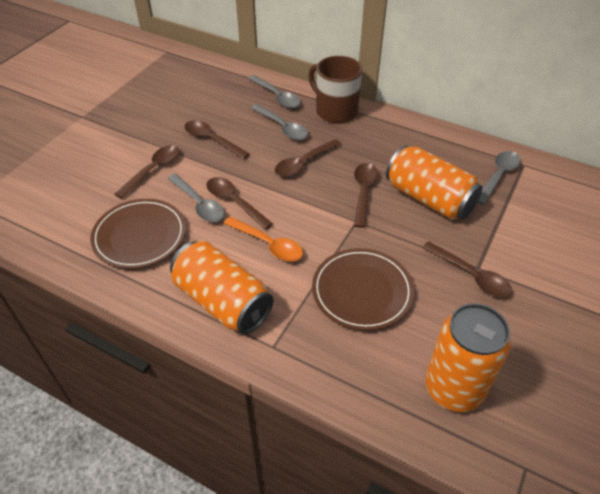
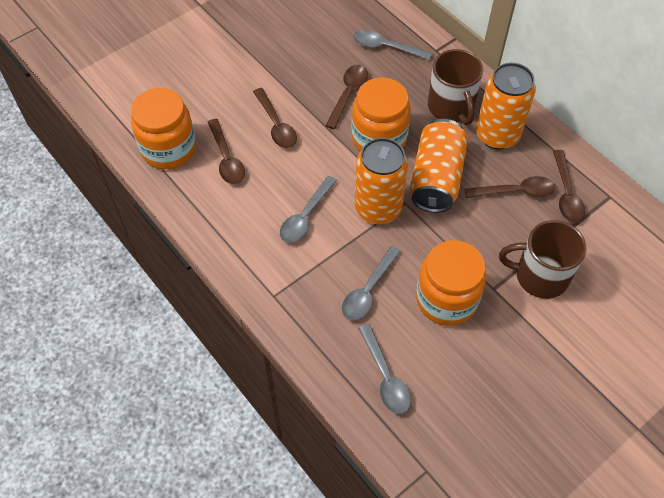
brown mug: 1 -> 2
brown plate: 2 -> 0
brown spoon: 6 -> 5
orange jar: 0 -> 3
orange spoon: 1 -> 0

